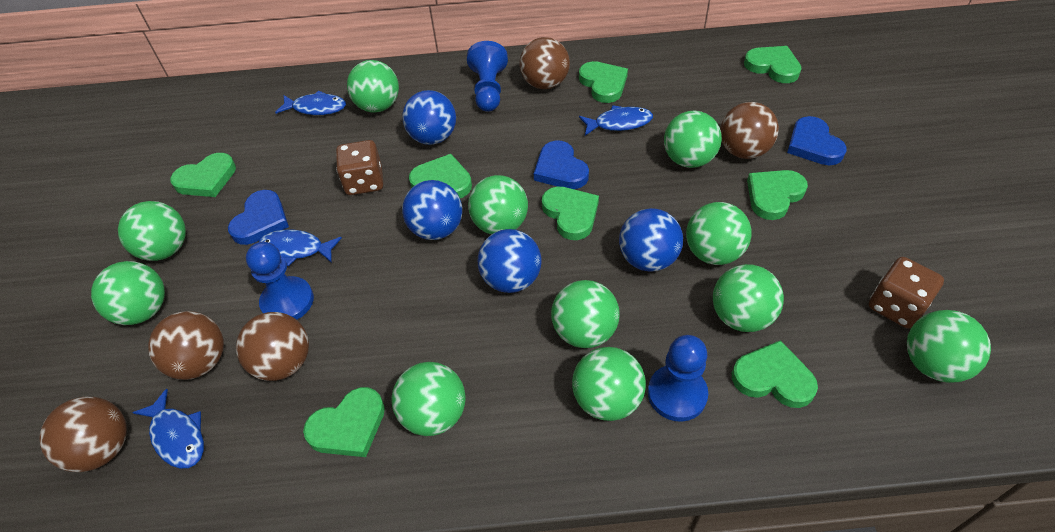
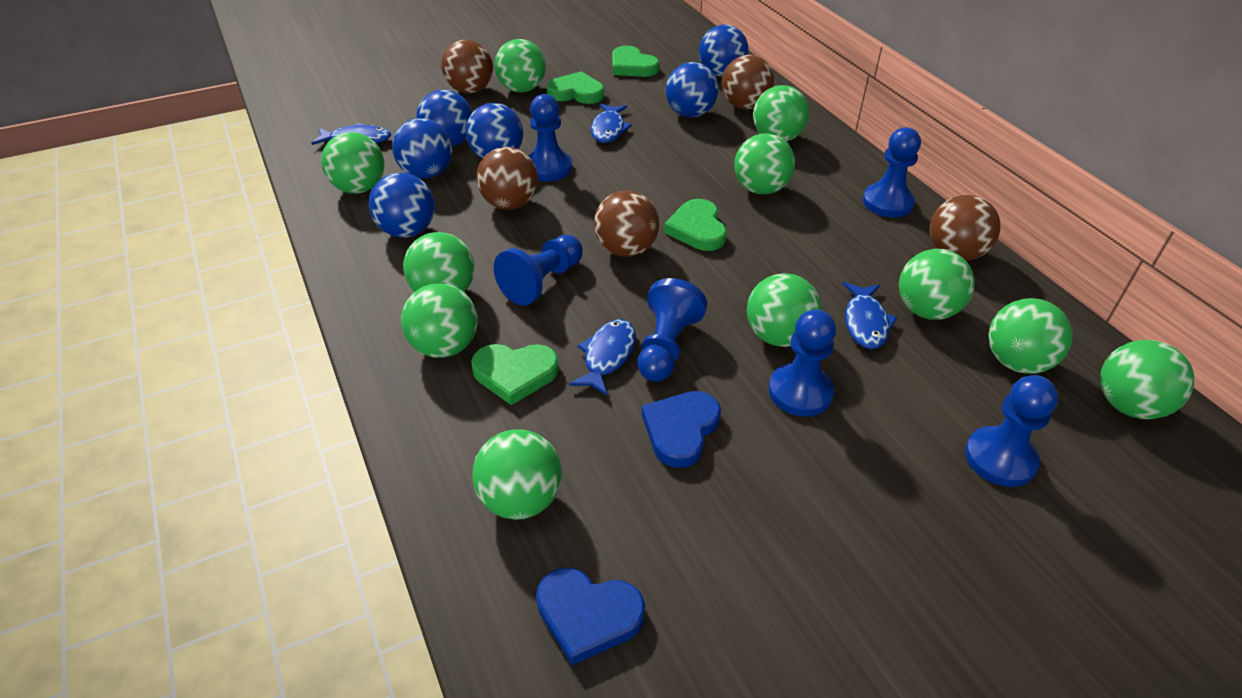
blue ball: 4 -> 6
blue heart: 3 -> 2
blue pawn: 3 -> 6
brown dice: 2 -> 0
green heart: 8 -> 4

